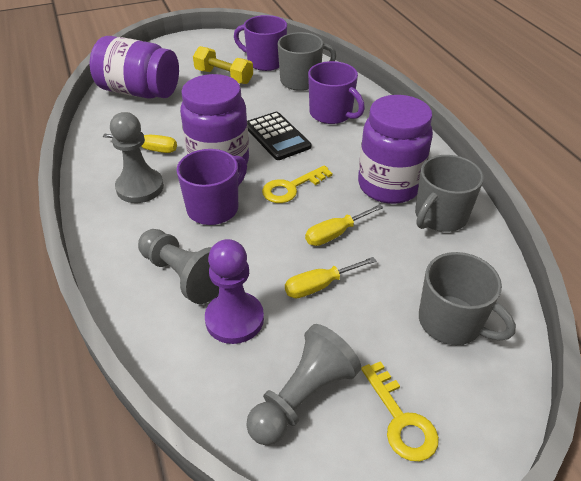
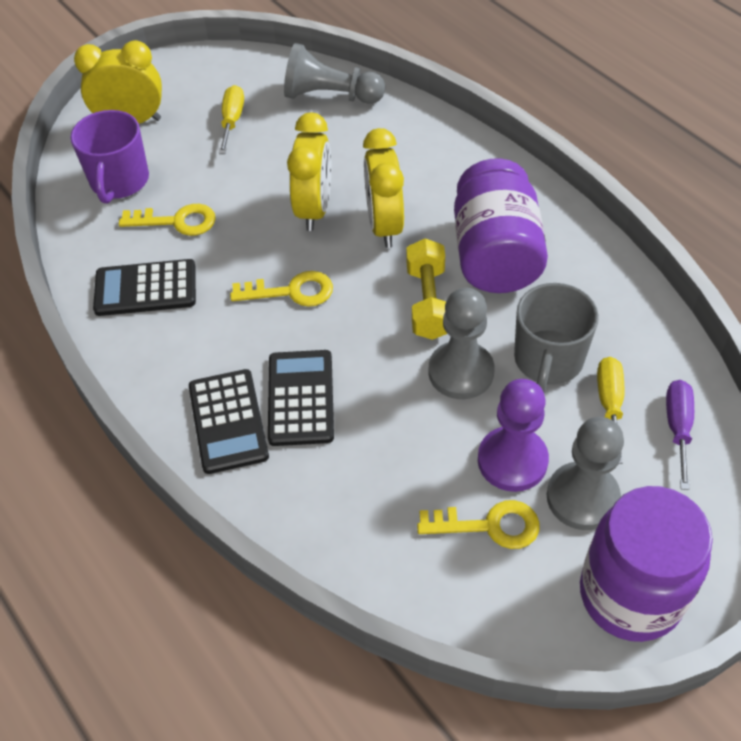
black calculator: 1 -> 3
grey mug: 3 -> 1
purple jar: 3 -> 2
purple mug: 3 -> 1
purple screwdriver: 0 -> 1
yellow clock: 0 -> 3
yellow key: 2 -> 3
yellow screwdriver: 3 -> 2

